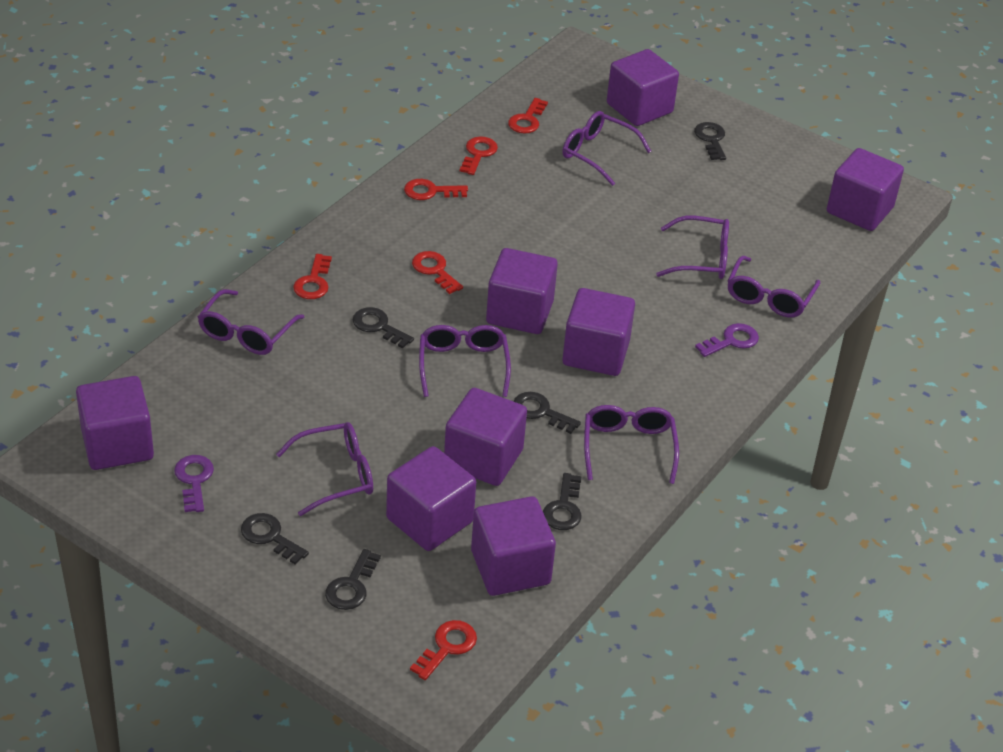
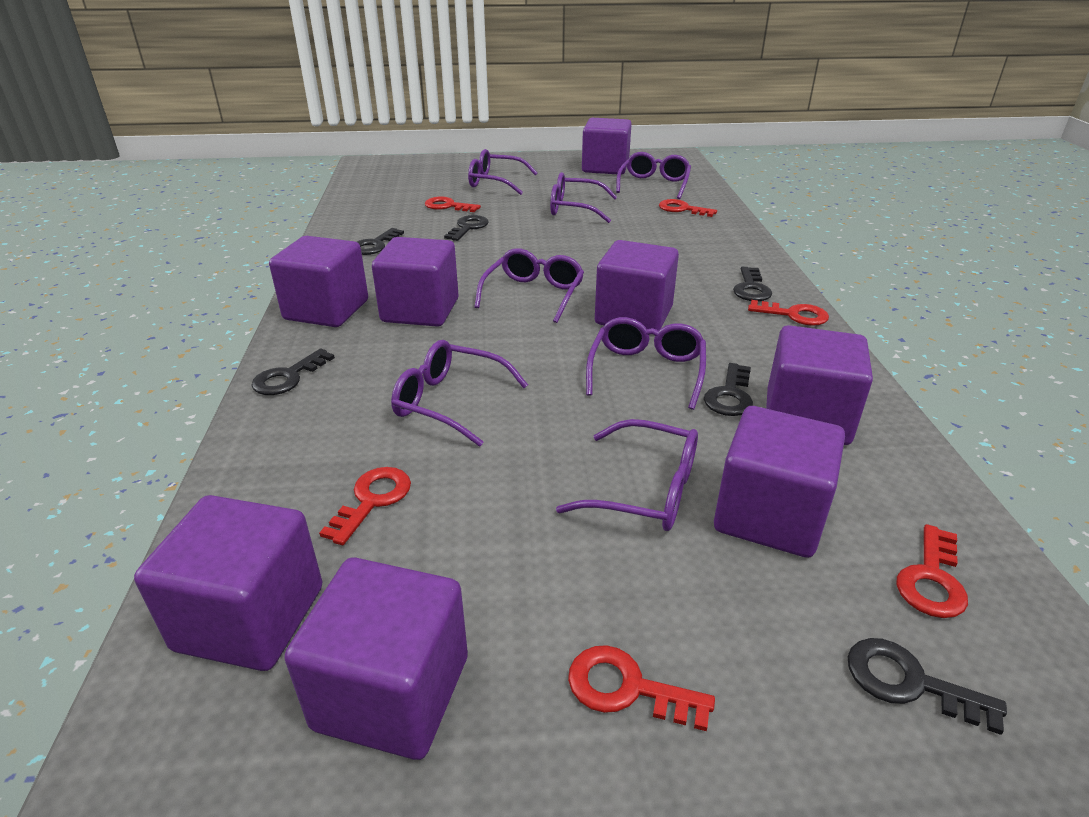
purple key: 2 -> 0

